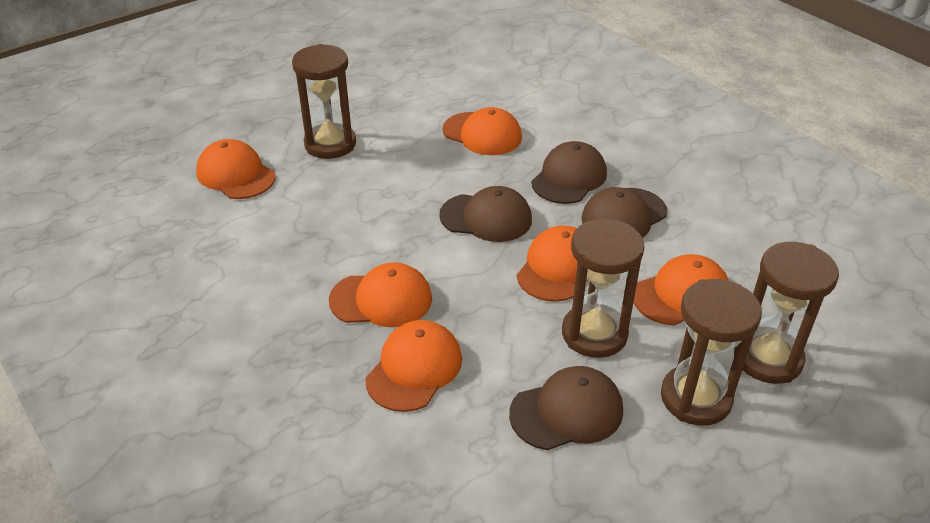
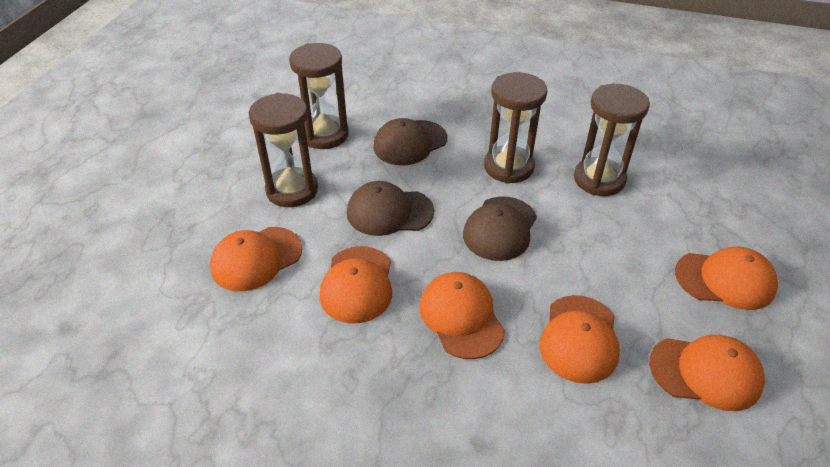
brown cap: 4 -> 3

